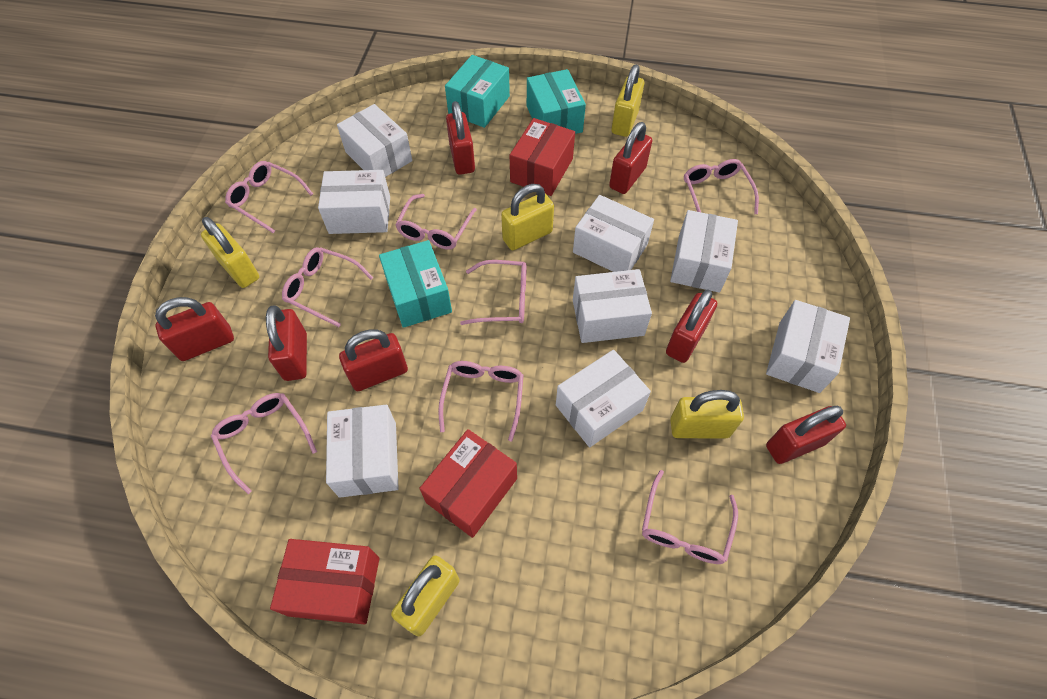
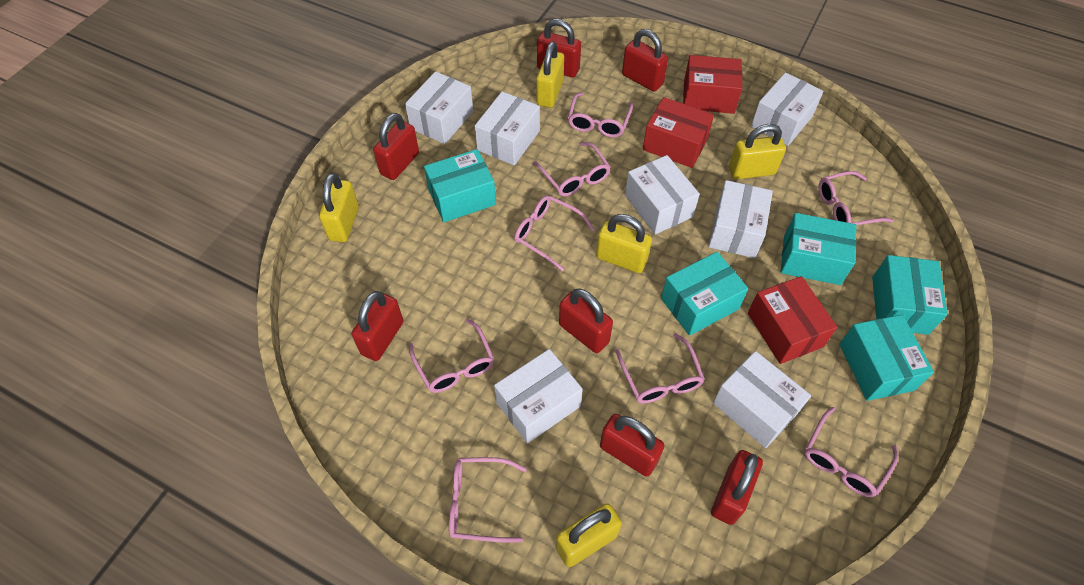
turquoise box: 3 -> 5
white box: 8 -> 7

